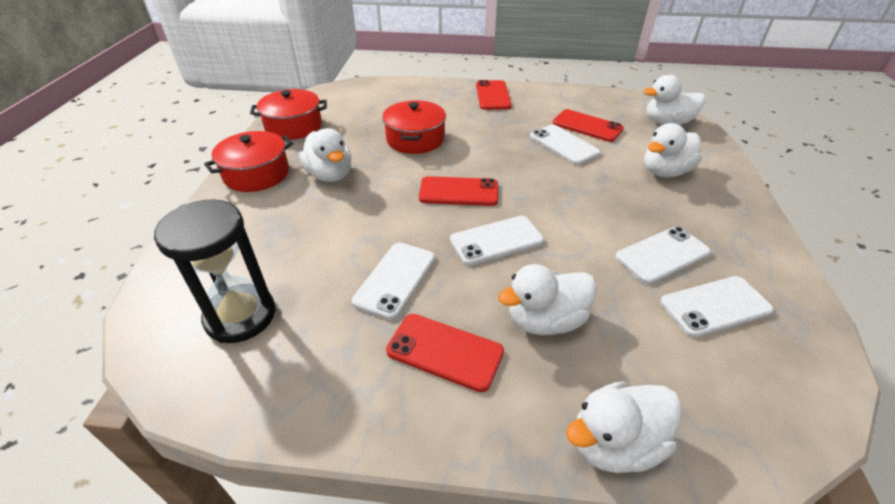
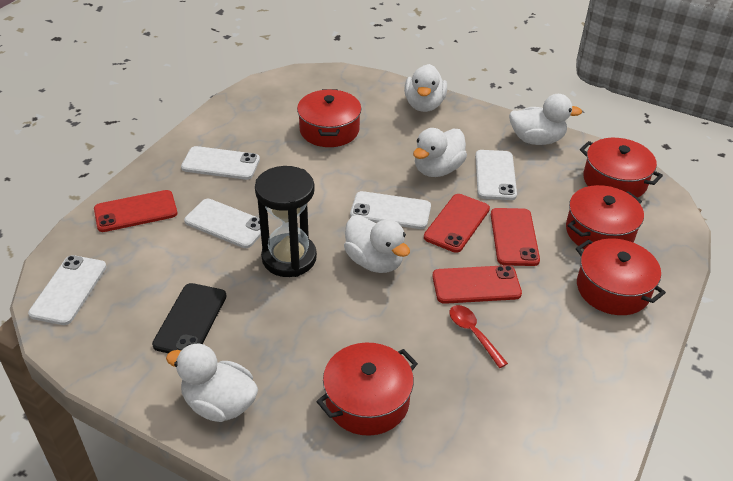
black phone: 0 -> 1
red pot: 3 -> 5
red spoon: 0 -> 1

